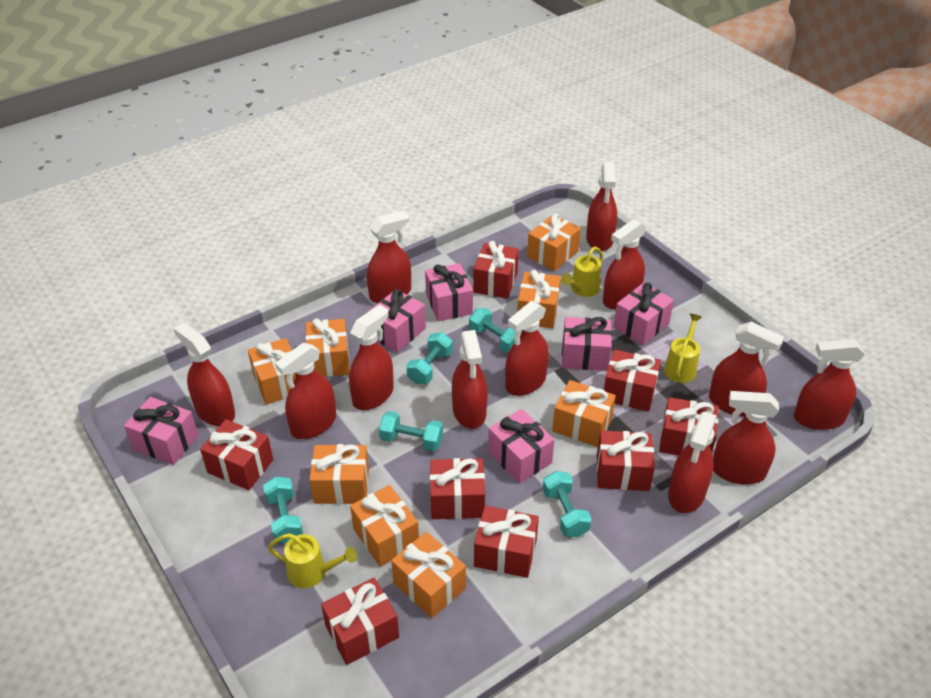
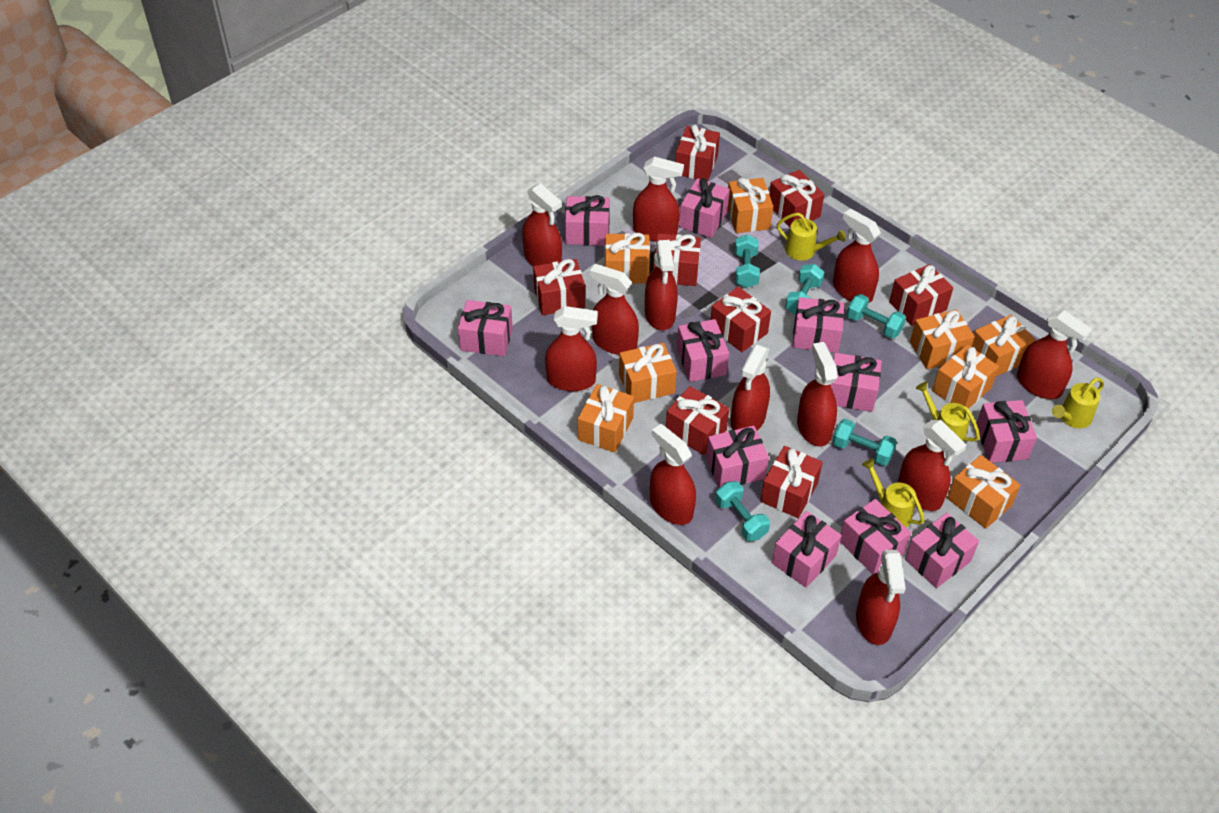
pink gift: 6 -> 11
yellow watering can: 3 -> 4

